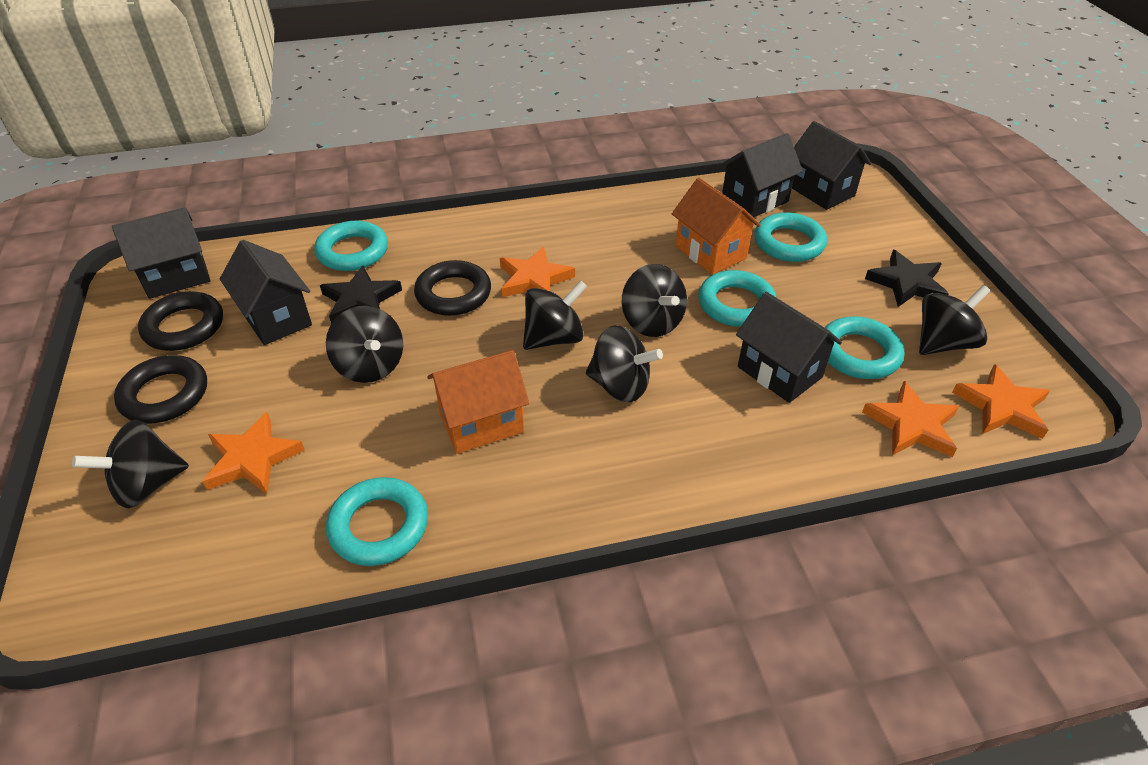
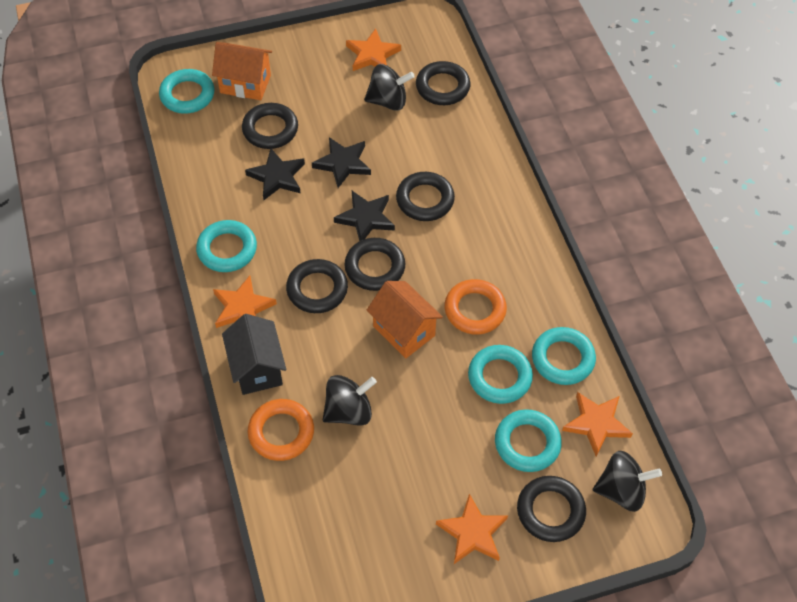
black house: 5 -> 1
black ring: 3 -> 6
black spinning top: 6 -> 3
black star: 2 -> 3
orange ring: 0 -> 2

